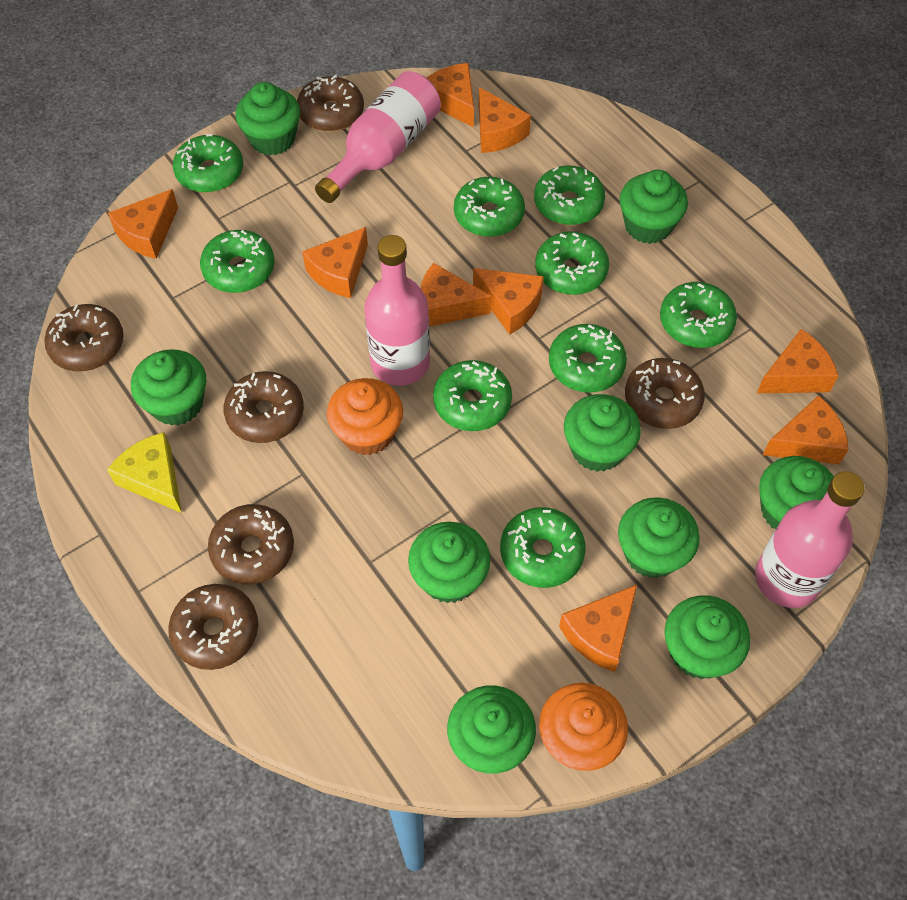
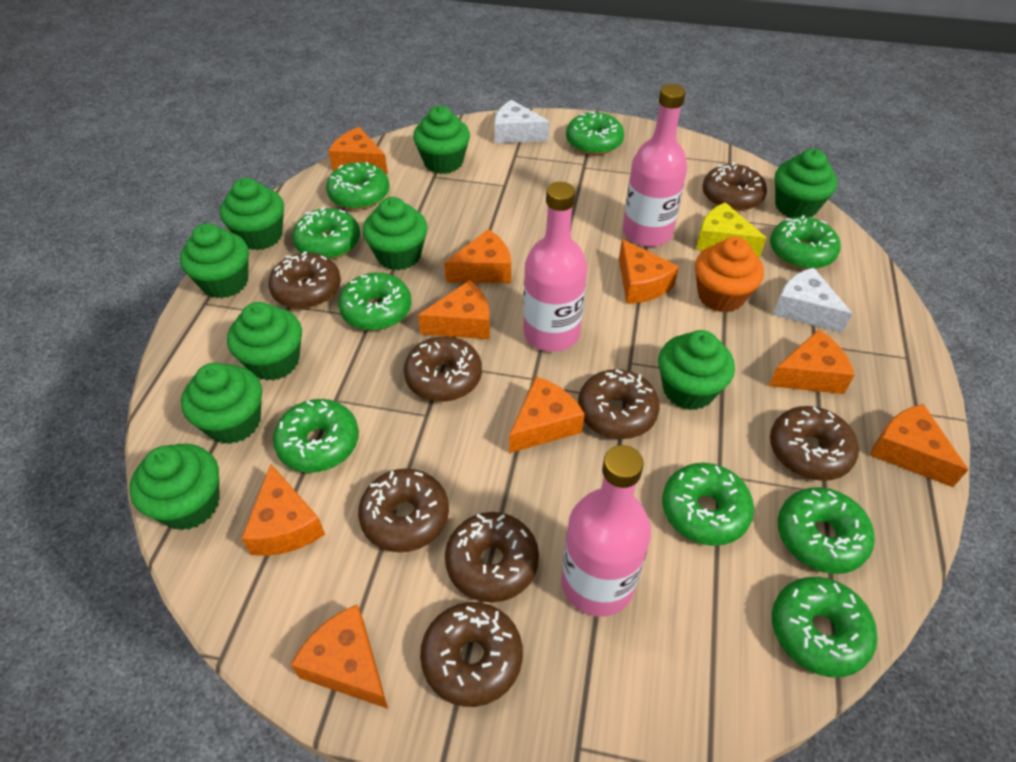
brown donut: 6 -> 8
orange cupcake: 2 -> 1
white cheese: 0 -> 2

